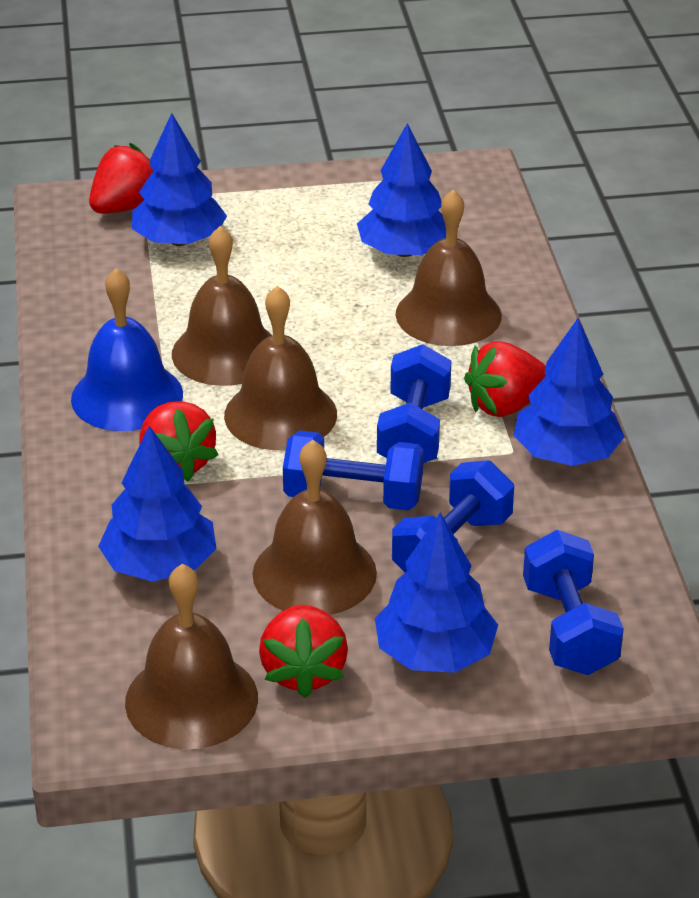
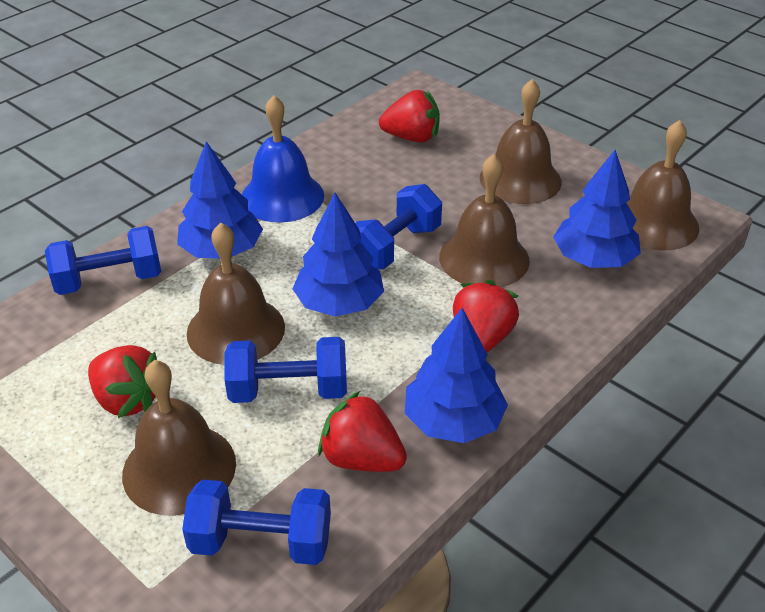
blue tree: 5 -> 4

